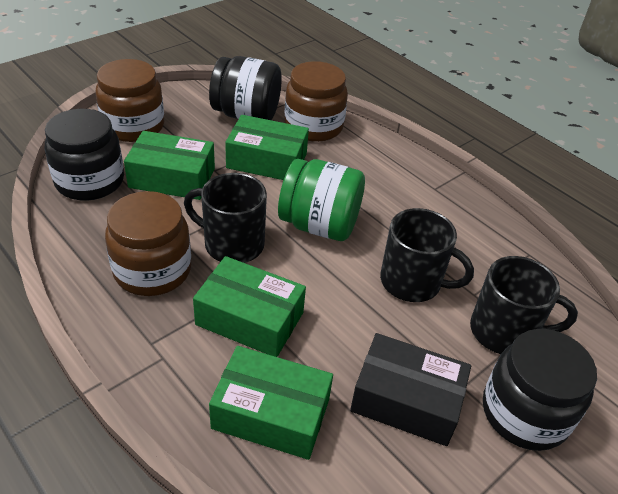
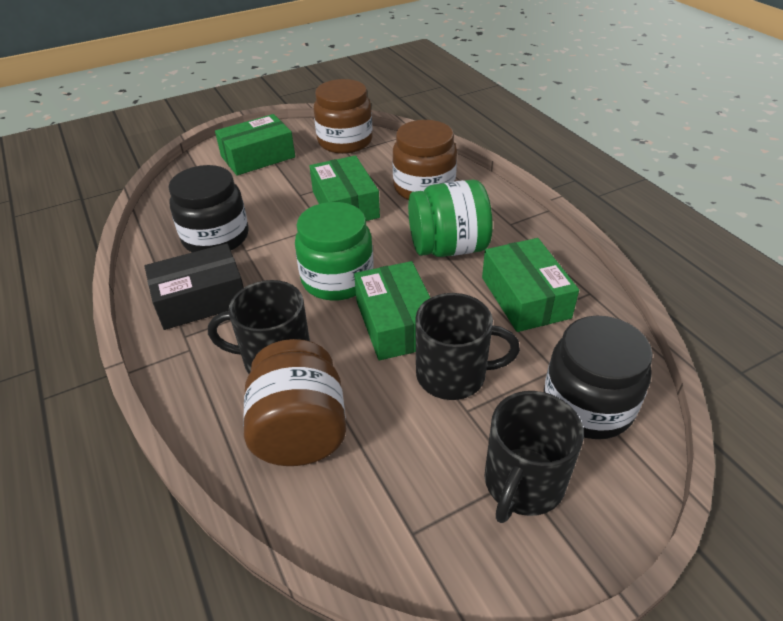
black jar: 3 -> 2
green jar: 1 -> 2

